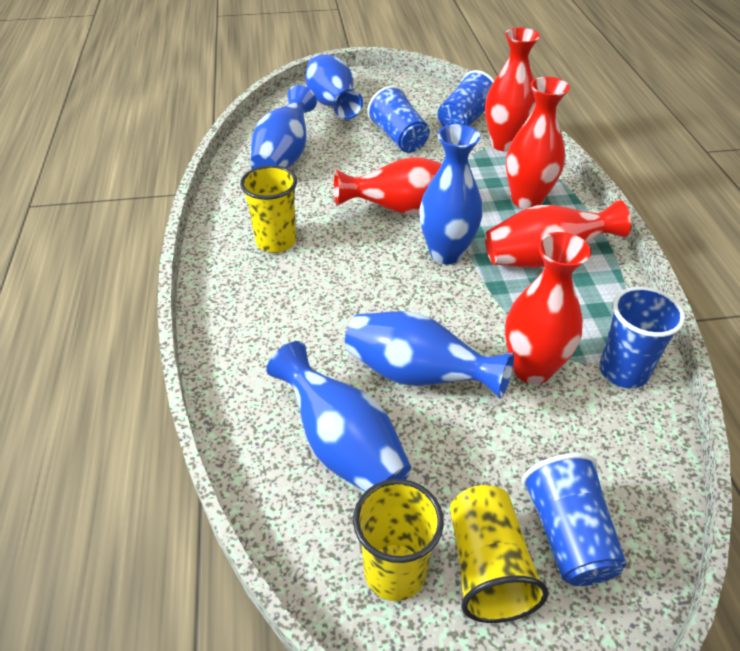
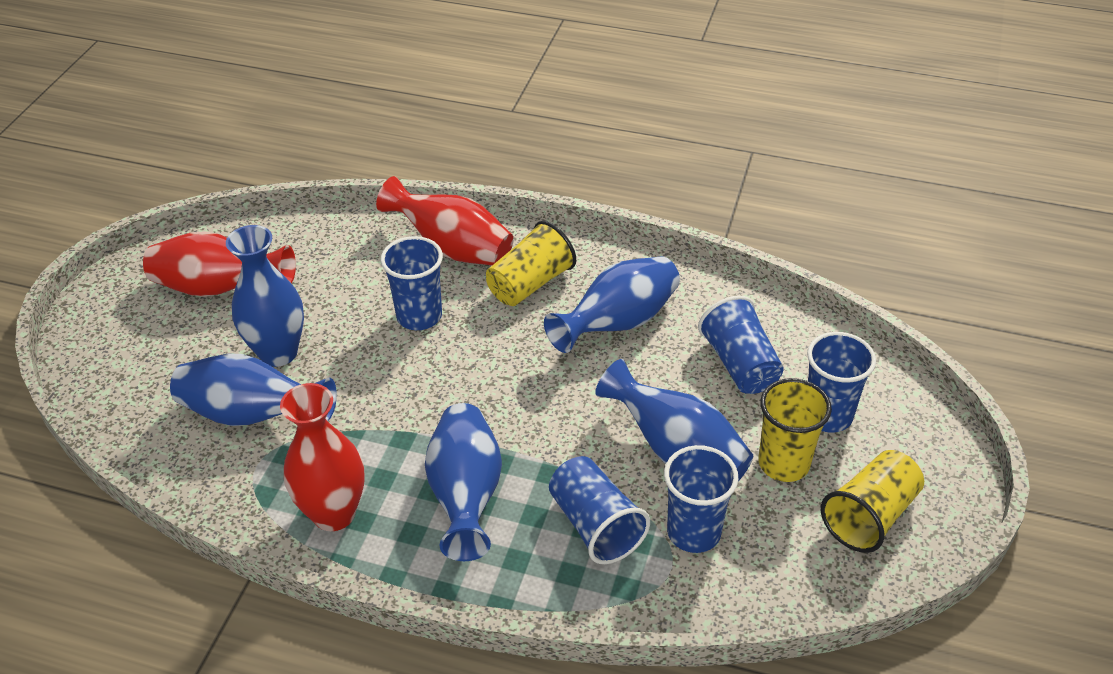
blue cup: 4 -> 5
red vase: 5 -> 3

